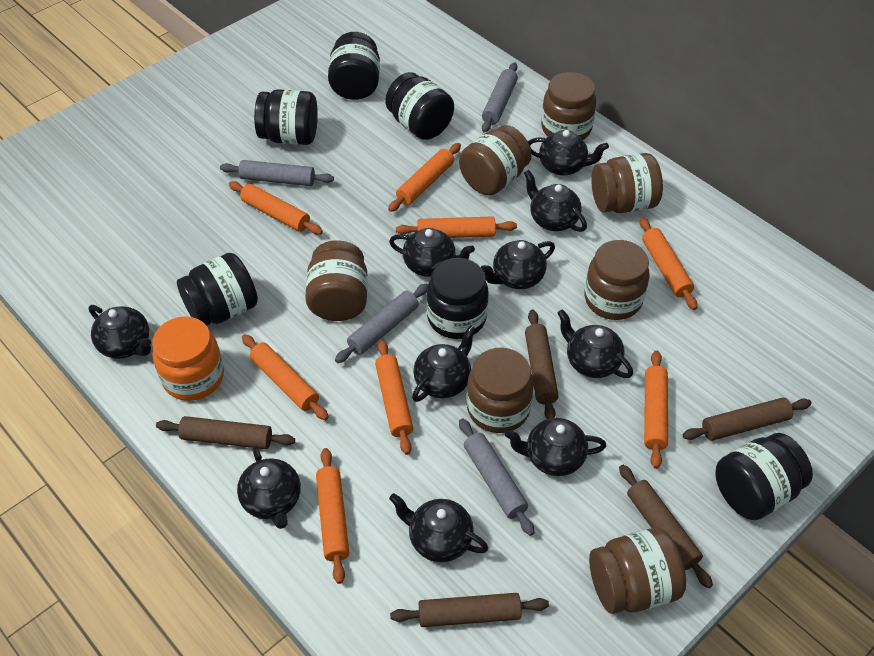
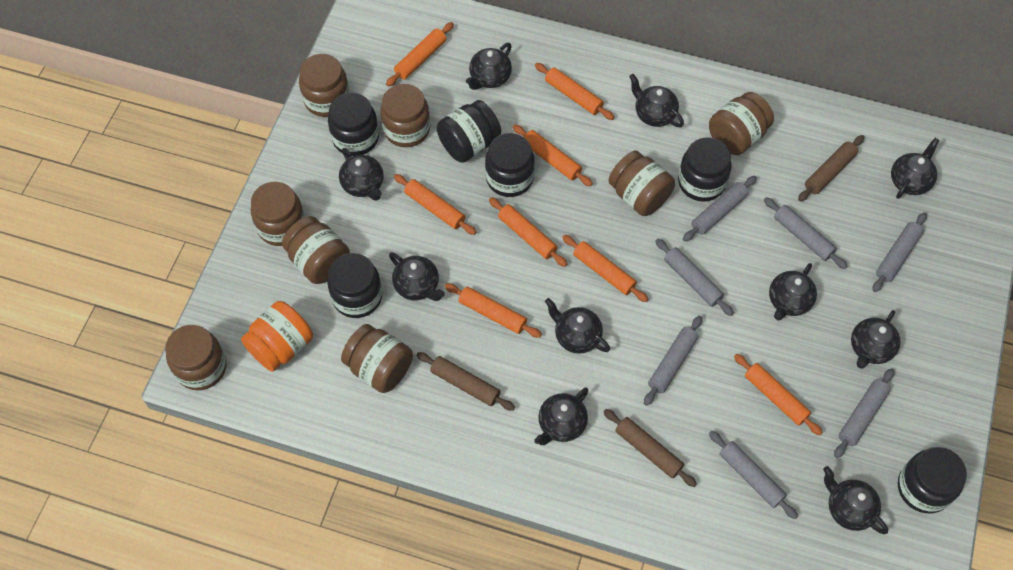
brown jar: 7 -> 8
brown rolling pin: 5 -> 3
grey rolling pin: 4 -> 7

